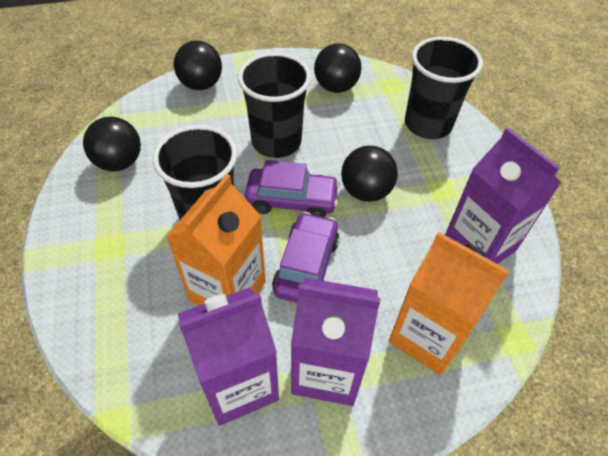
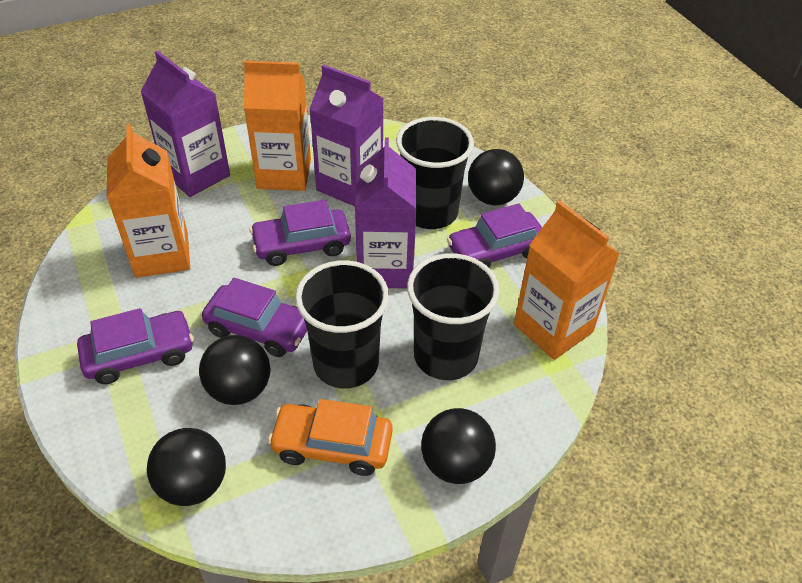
orange car: 0 -> 1
orange carton: 2 -> 3
purple car: 2 -> 4

